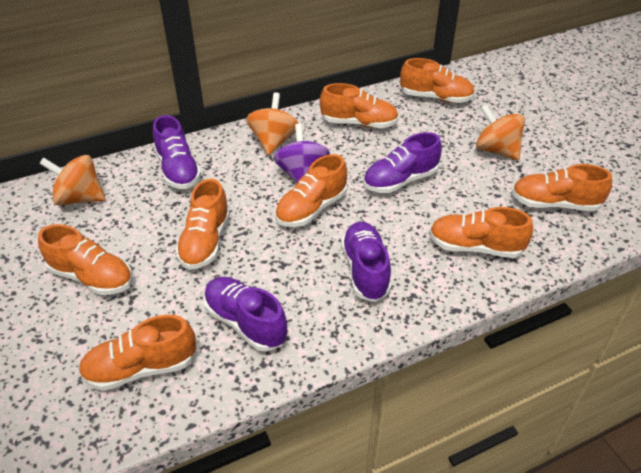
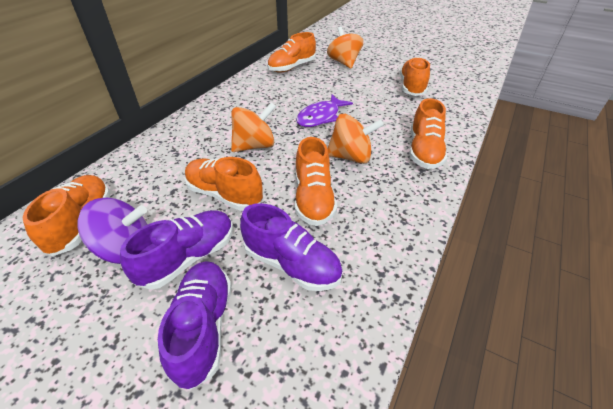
orange shoe: 8 -> 6
purple fish: 0 -> 1
purple shoe: 4 -> 3

